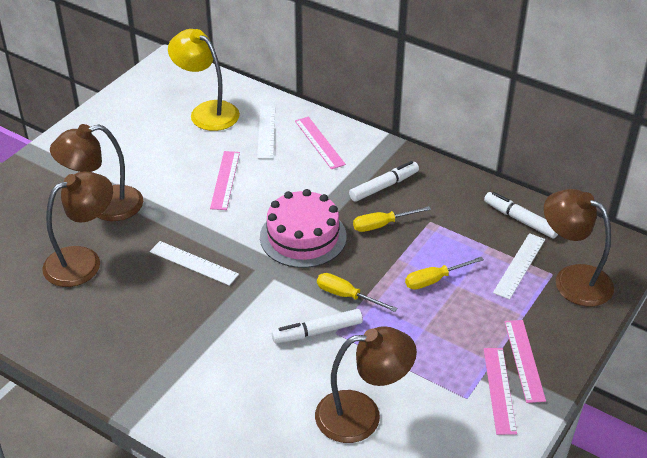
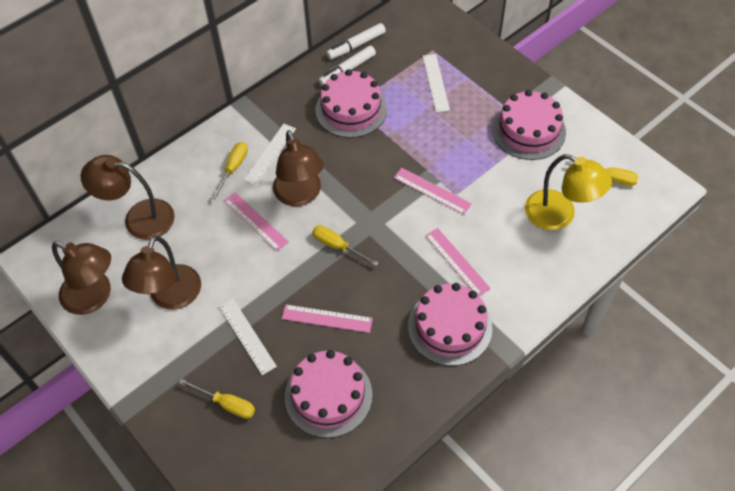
pink cake: 1 -> 4
white marker: 3 -> 2
yellow screwdriver: 3 -> 4

